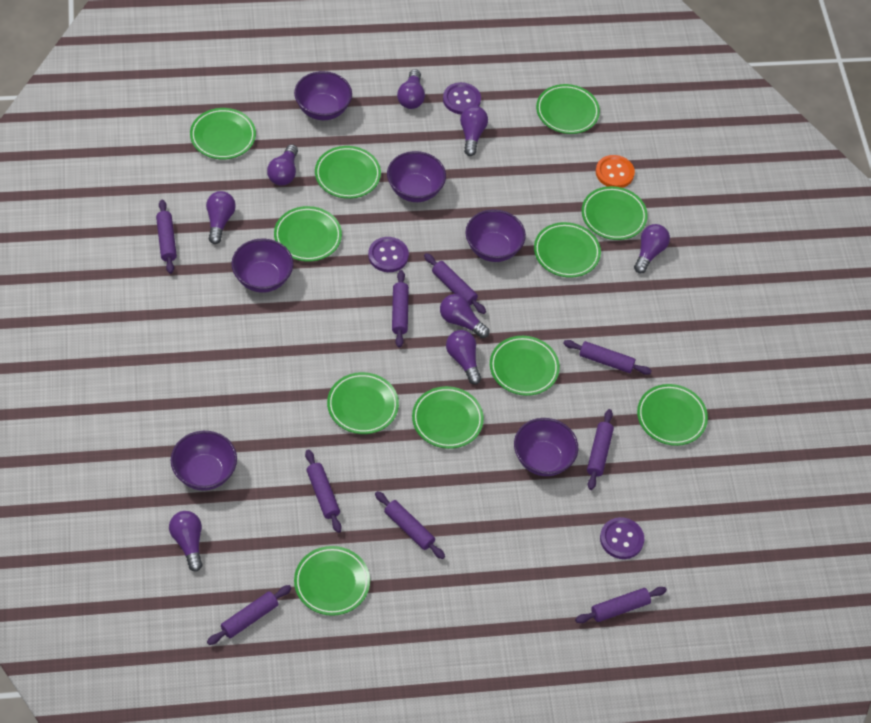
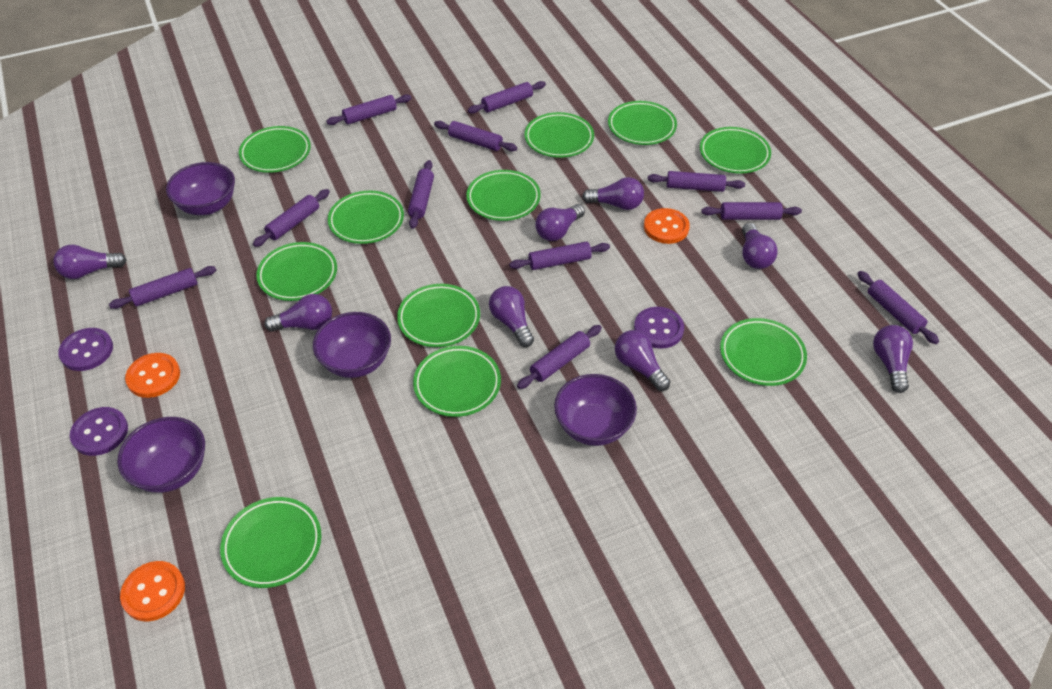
orange button: 1 -> 3
purple bowl: 6 -> 4
purple rolling pin: 9 -> 11

